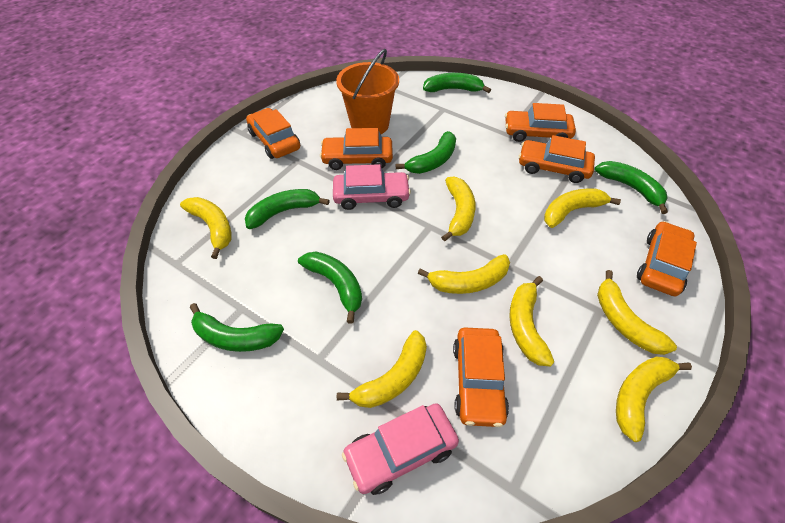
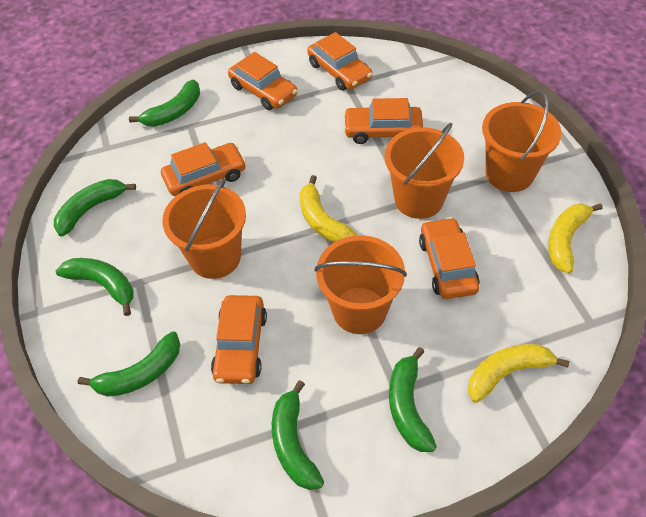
orange bucket: 1 -> 4
pink car: 2 -> 0
yellow banana: 8 -> 3

